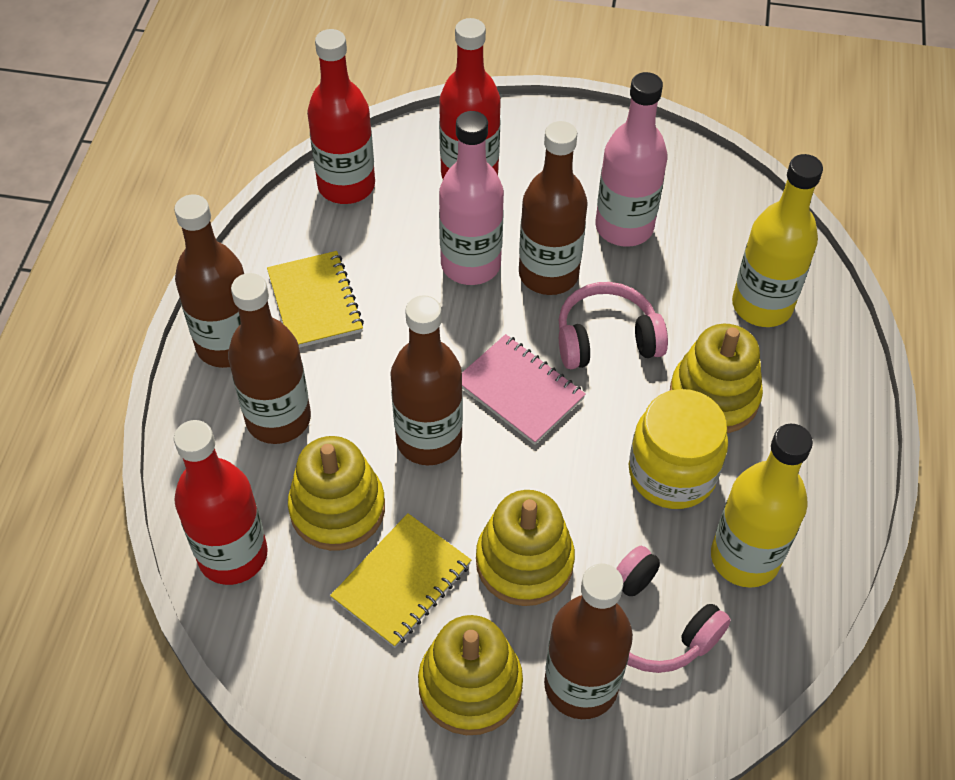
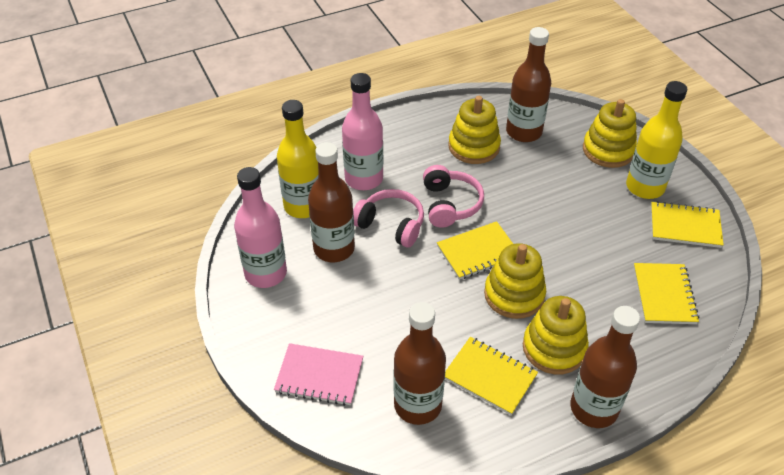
brown bottle: 5 -> 4
red bottle: 3 -> 0
yellow jar: 1 -> 0
yellow notebook: 2 -> 4

